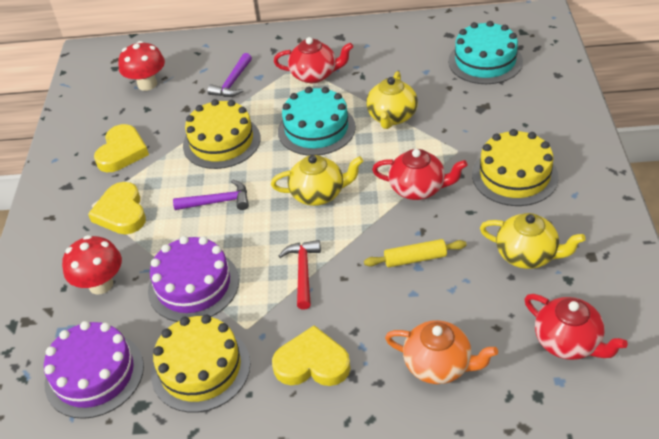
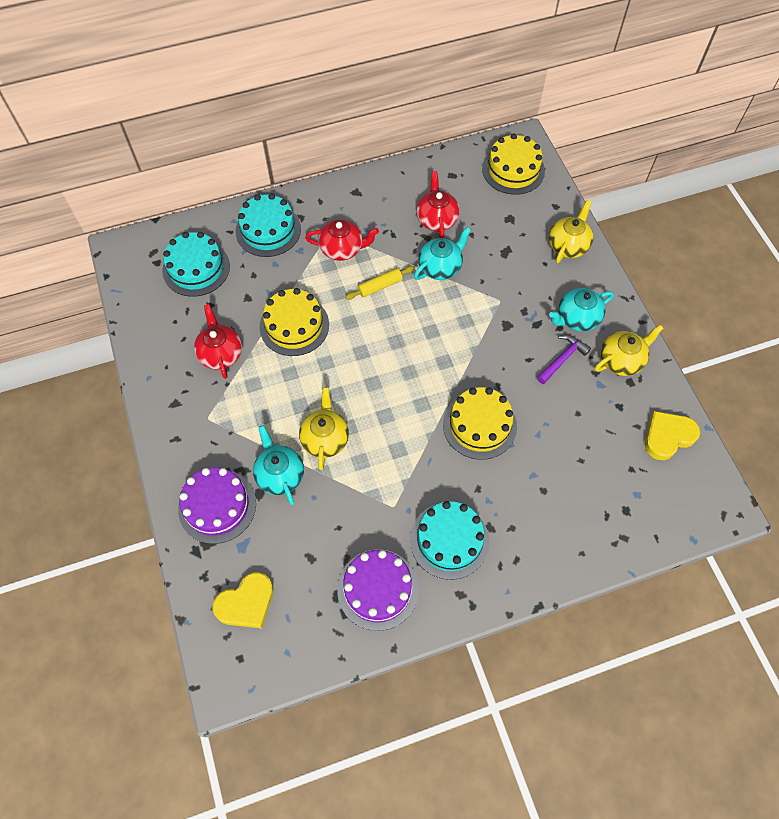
orange teapot: 1 -> 0
purple hammer: 2 -> 1
red hammer: 1 -> 0
red mushroom: 2 -> 0
turquoise cake: 2 -> 3
turquoise teapot: 0 -> 3
yellow heart: 3 -> 2

